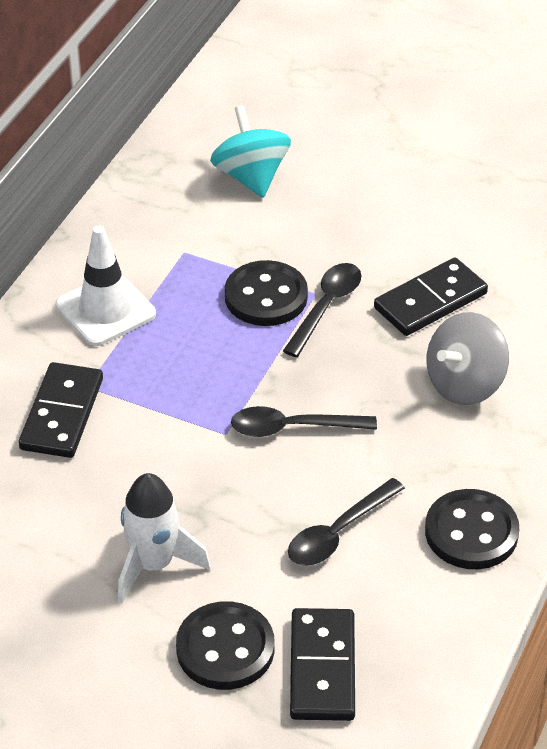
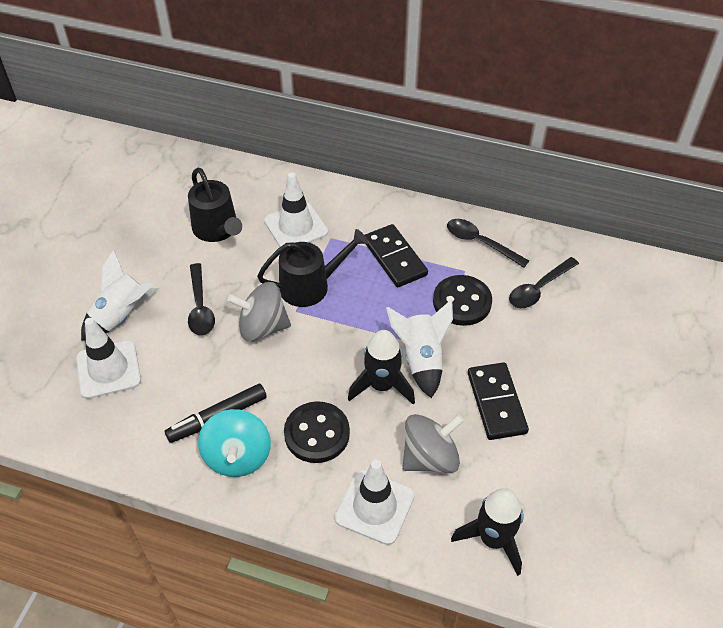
black button: 3 -> 2
black domino: 3 -> 2
black marker: 0 -> 1
black rocket: 0 -> 2
black watering can: 0 -> 2
grey spinning top: 1 -> 2
white rocket: 1 -> 2
white traffic cone: 1 -> 3

